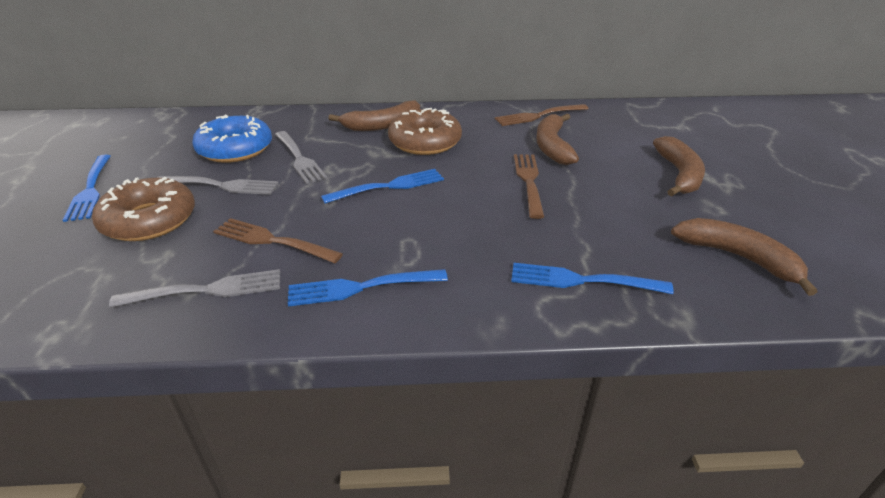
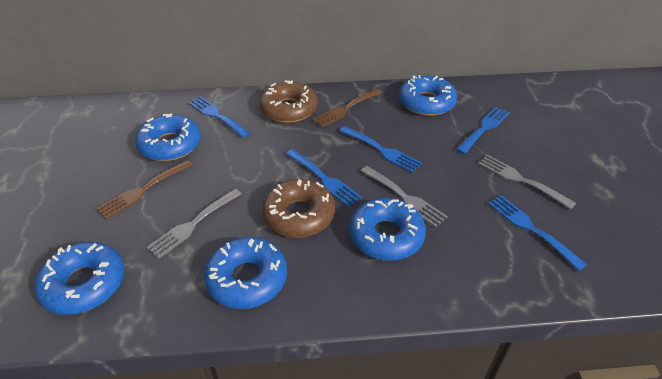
blue donut: 1 -> 5
blue fork: 4 -> 5
brown banana: 4 -> 0
brown fork: 3 -> 2

